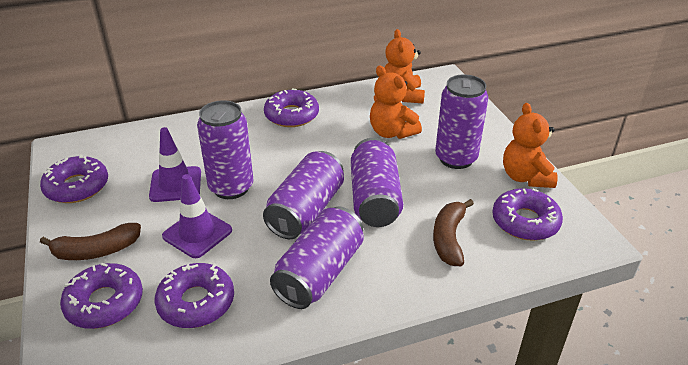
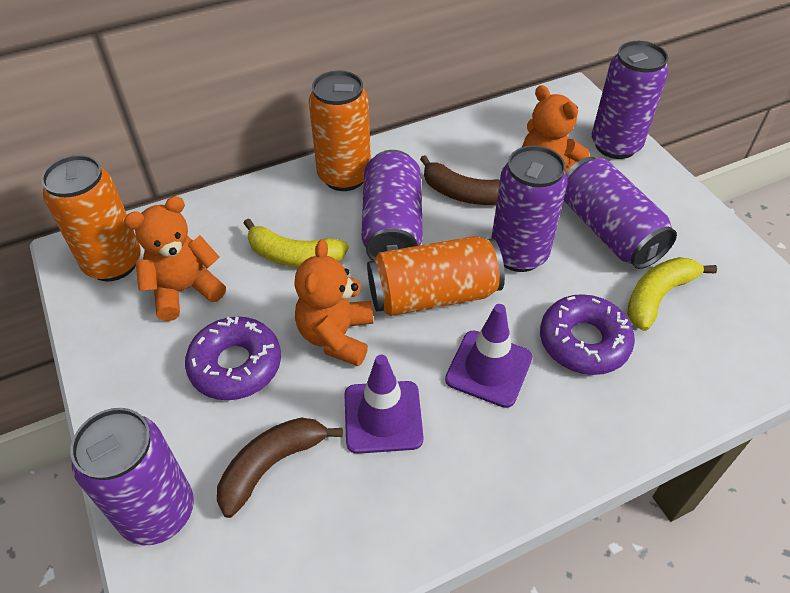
orange can: 0 -> 3
purple donut: 5 -> 2
yellow banana: 0 -> 2

